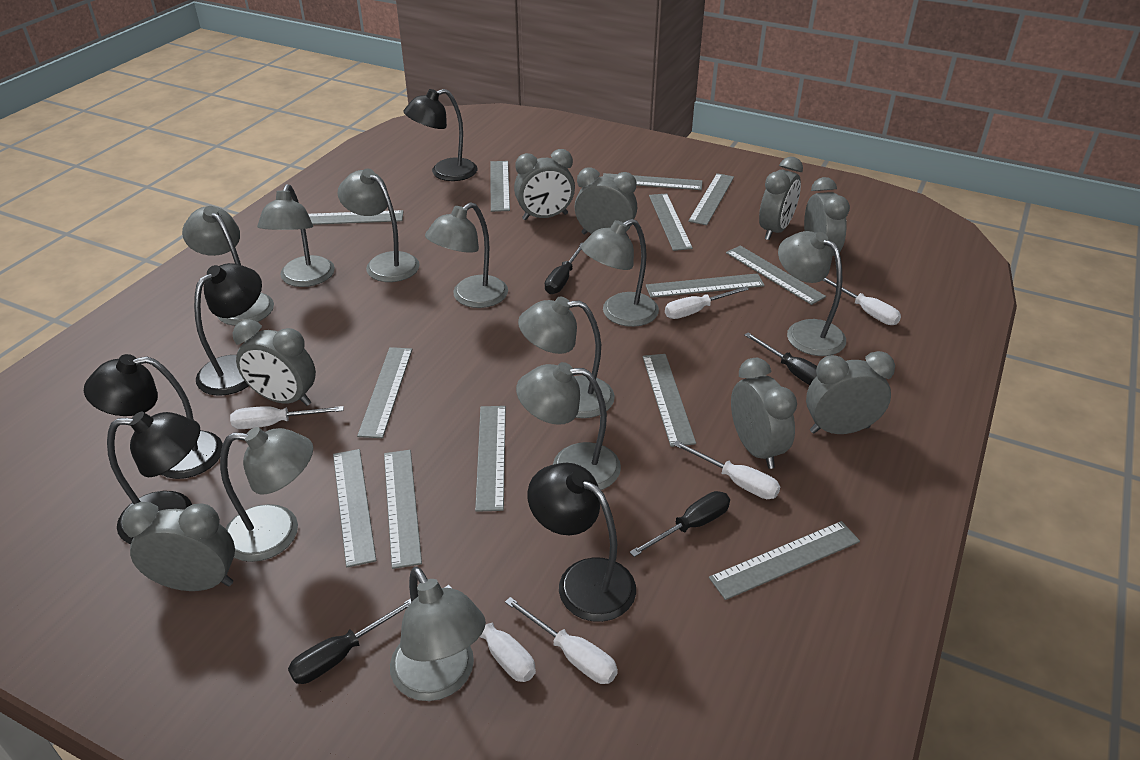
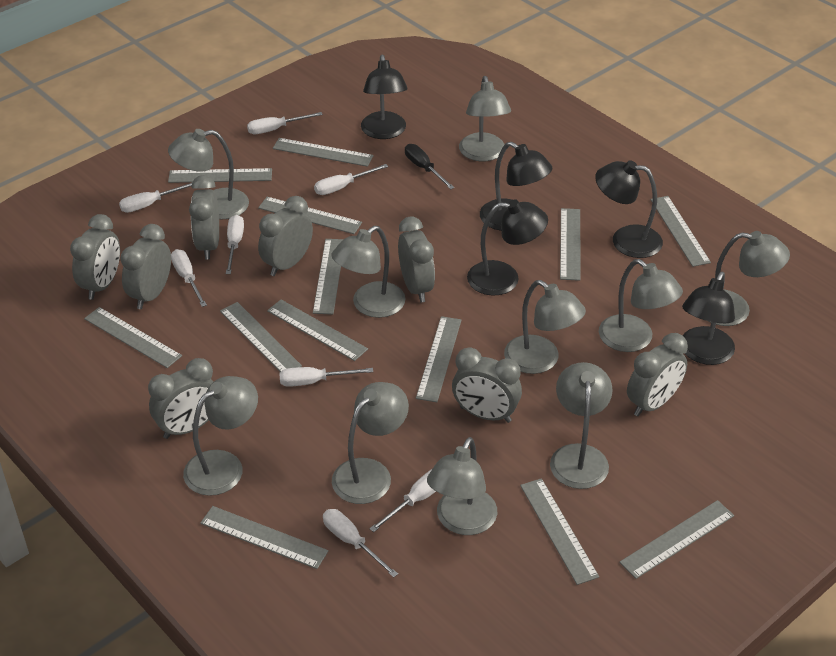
black screwdriver: 4 -> 1
white screwdriver: 6 -> 8

